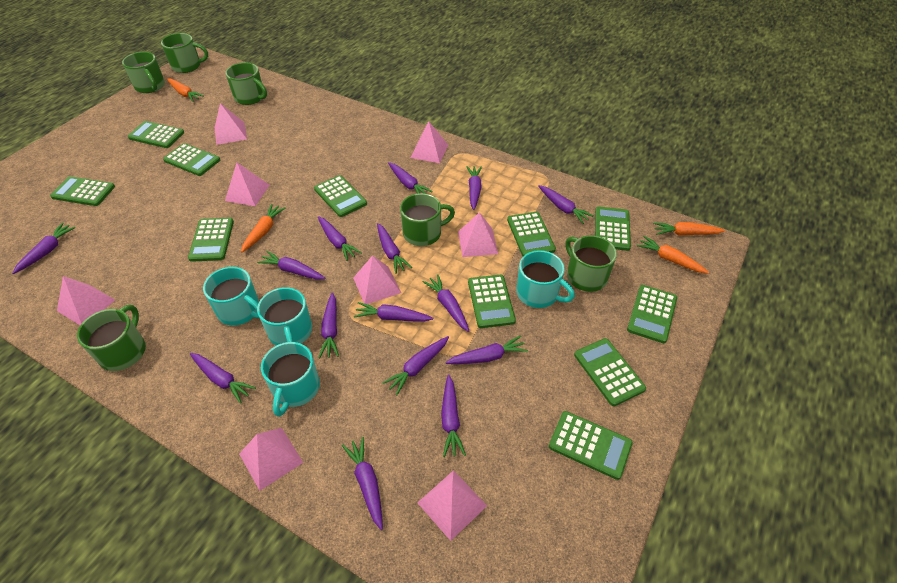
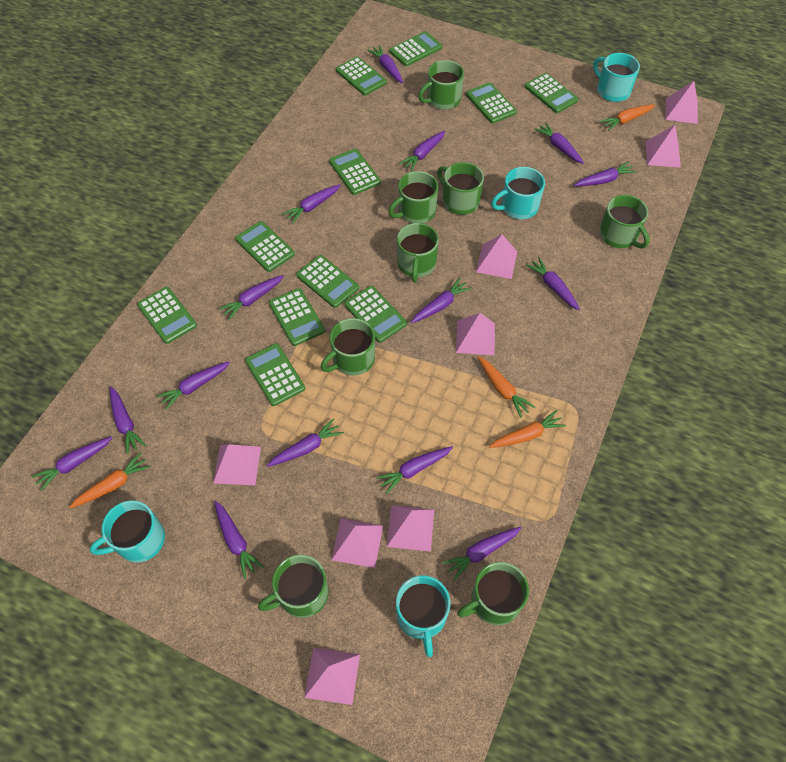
green mug: 6 -> 8

